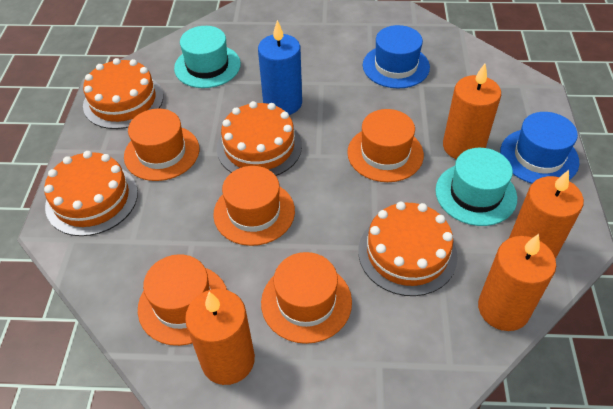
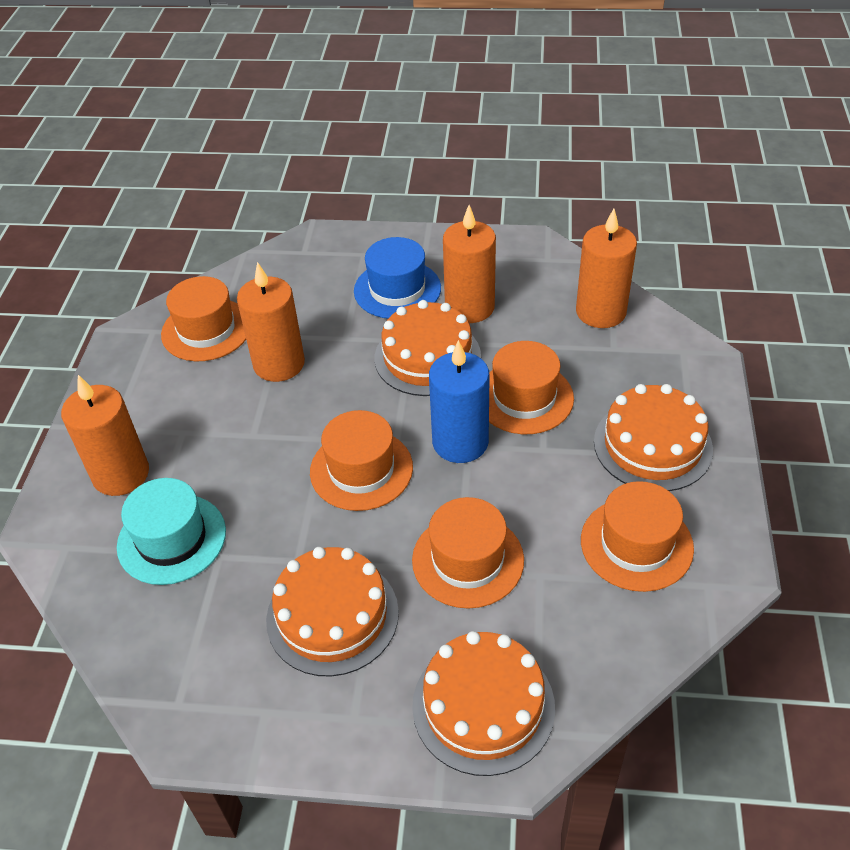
blue hat: 2 -> 1
turquoise hat: 2 -> 1

